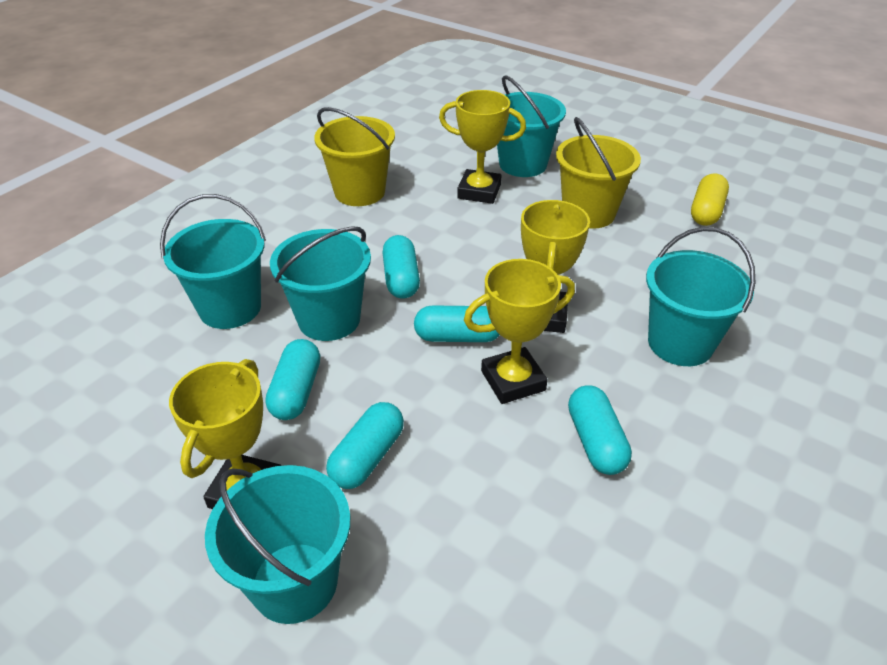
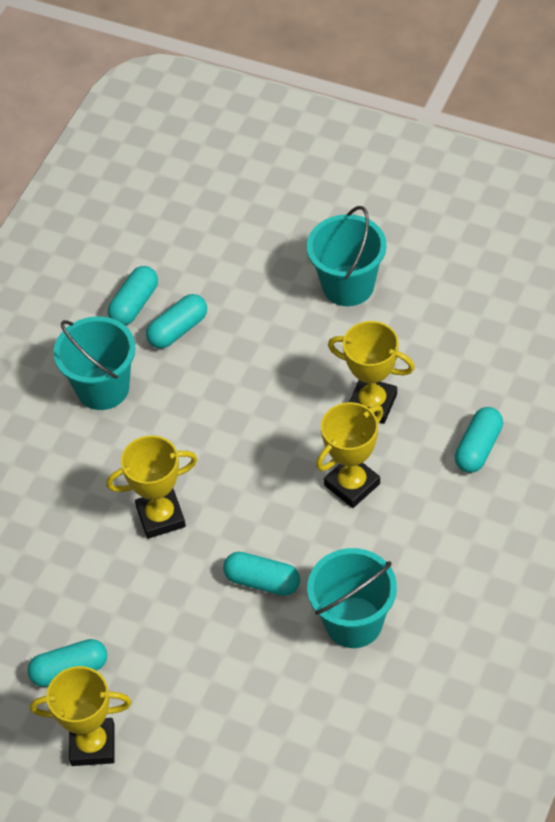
turquoise bucket: 5 -> 3
yellow bucket: 2 -> 0
yellow capsule: 1 -> 0

